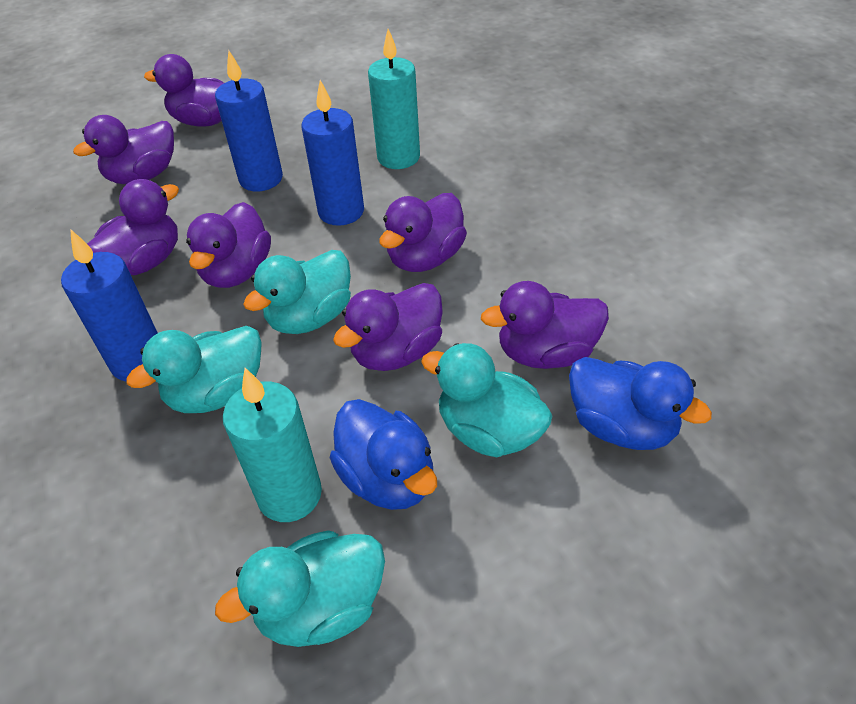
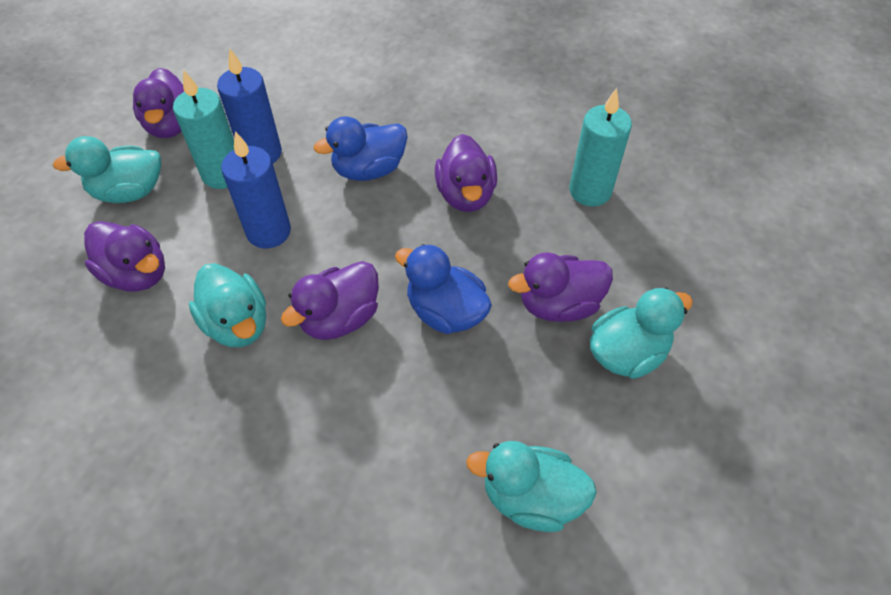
blue candle: 3 -> 2
purple duck: 7 -> 5

